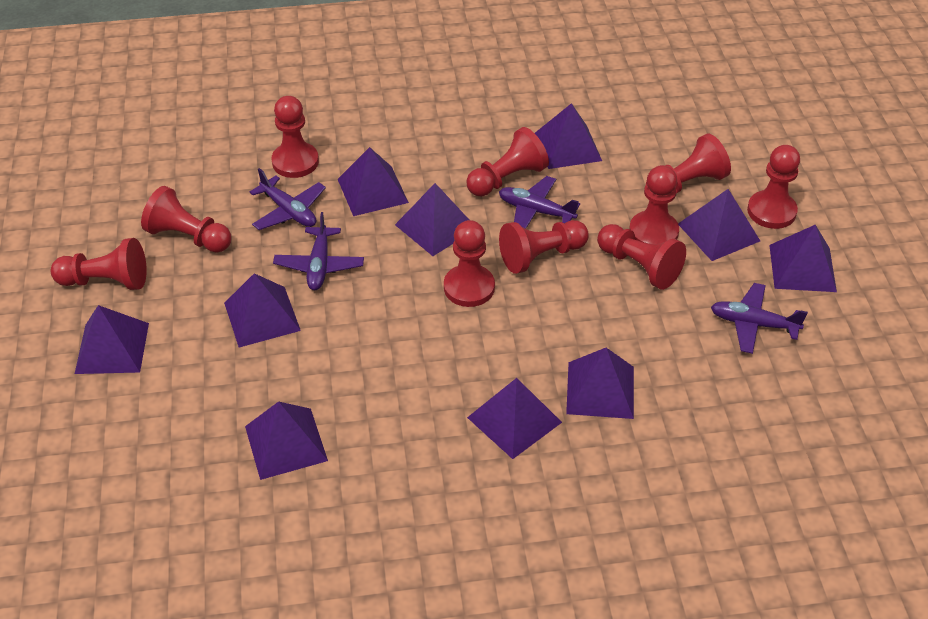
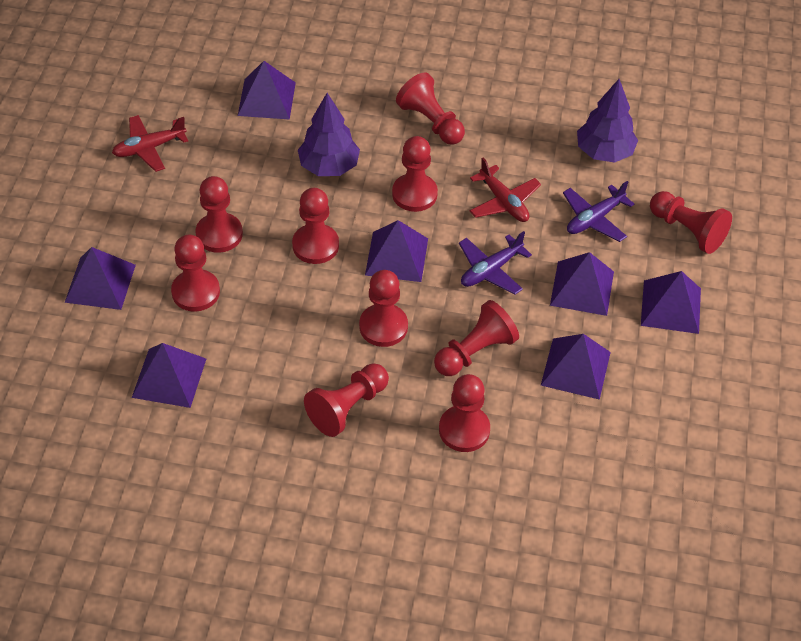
purple plane: 4 -> 2
purple pyramid: 10 -> 7
purple tree: 0 -> 2
red plane: 0 -> 2

